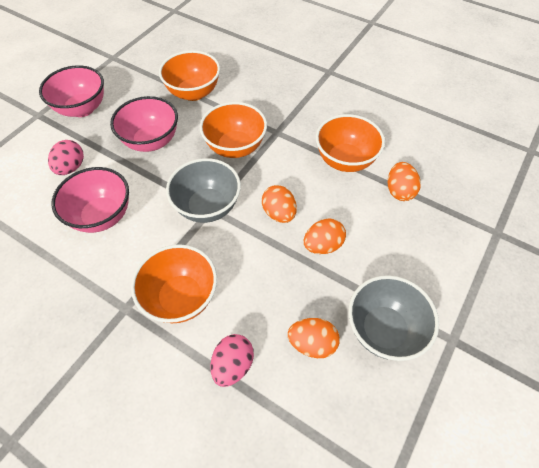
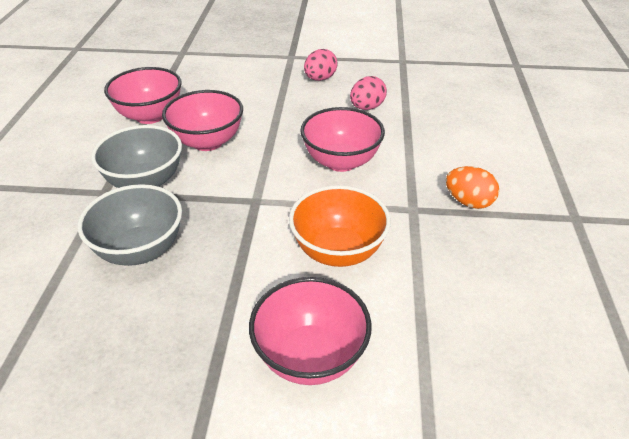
orange bowl: 4 -> 1
orange egg: 4 -> 1
pink bowl: 3 -> 4

